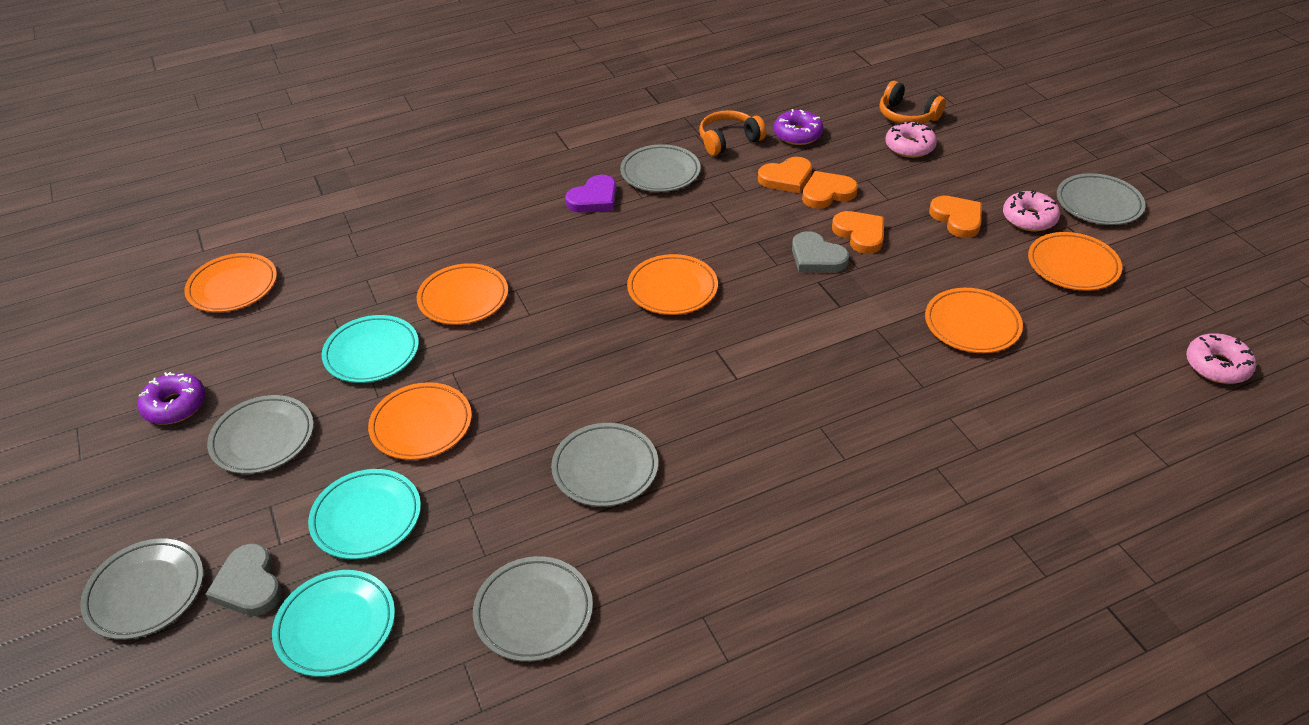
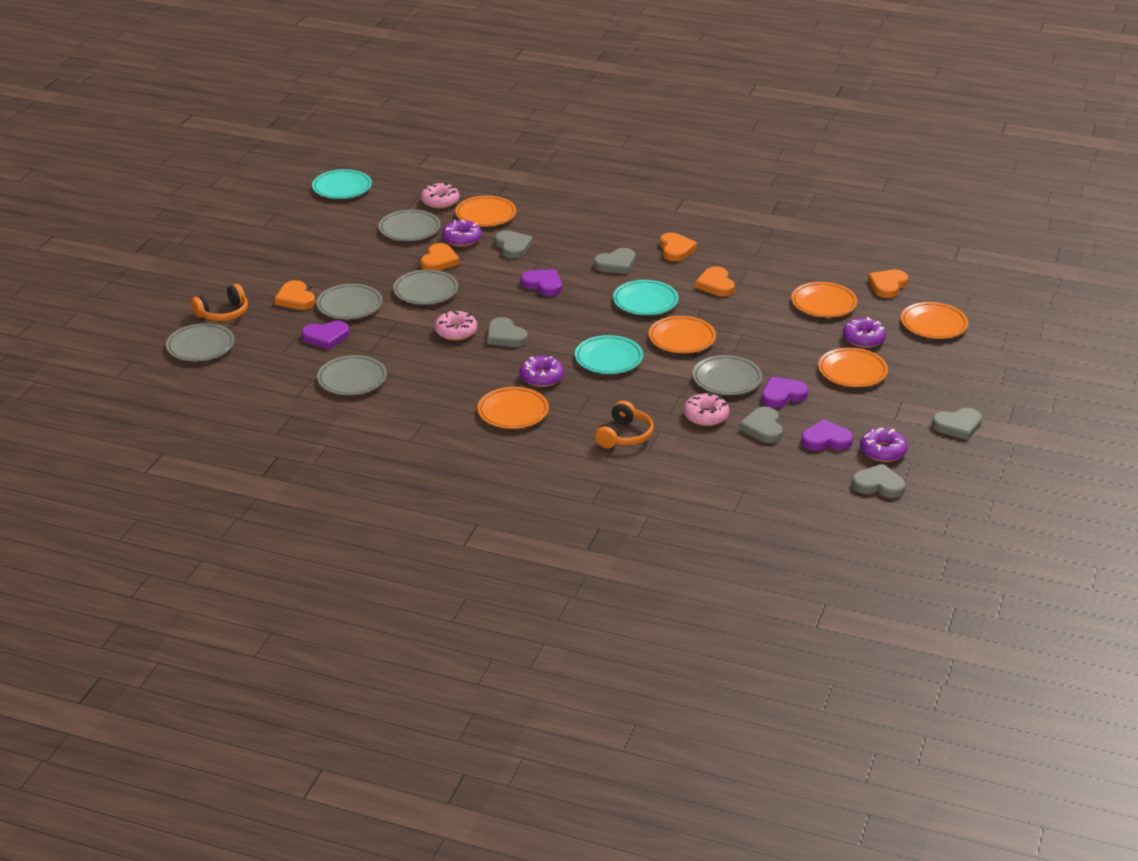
grey heart: 2 -> 6
orange heart: 4 -> 5
purple donut: 2 -> 4
purple heart: 1 -> 4

